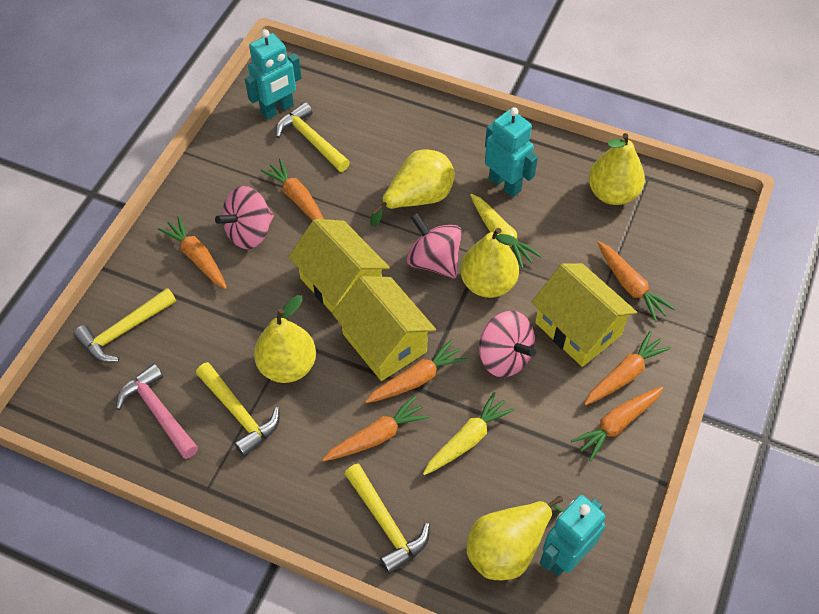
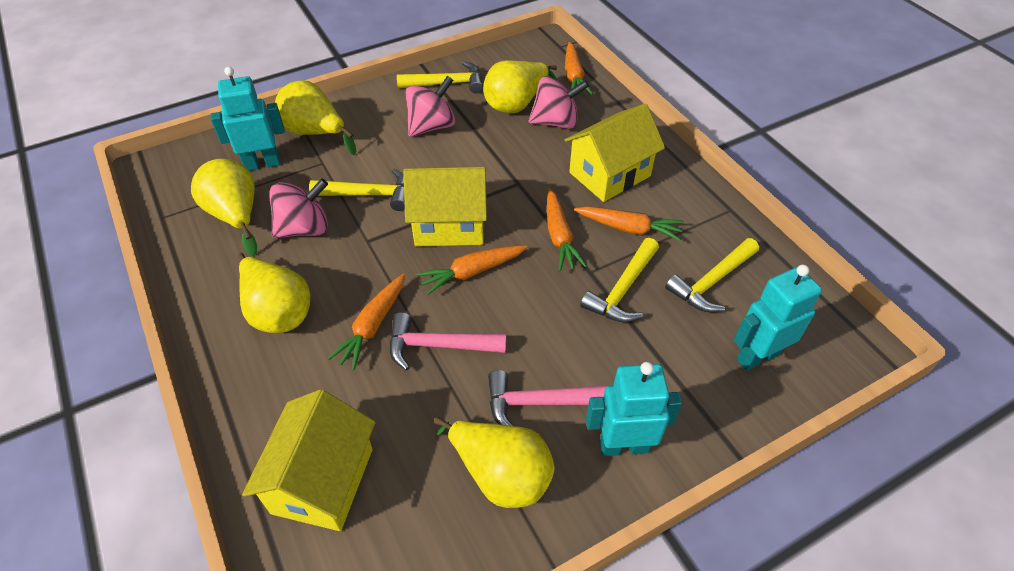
orange carrot: 7 -> 5
pink hammer: 1 -> 2
yellow carrot: 2 -> 0

